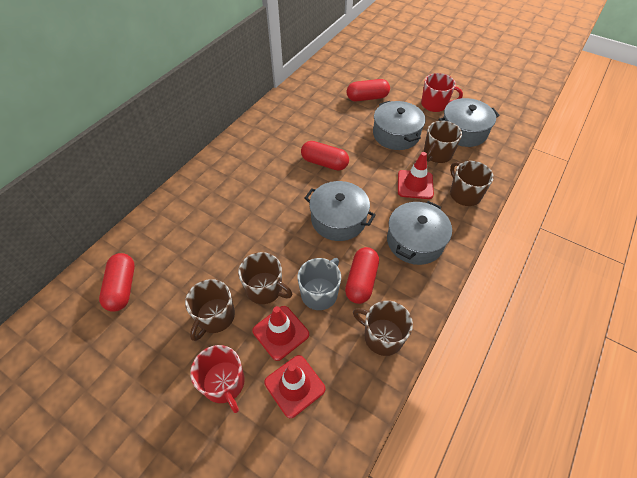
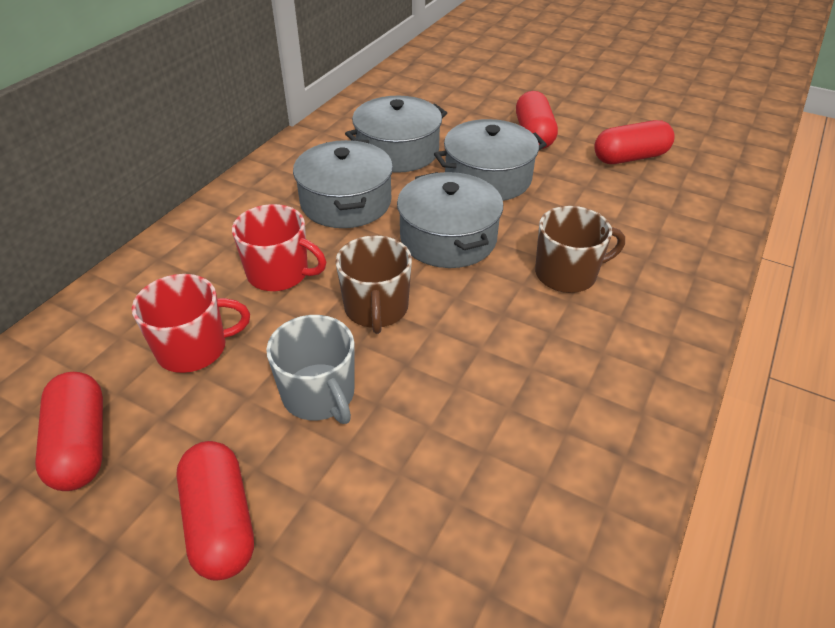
brown mug: 5 -> 2
red traffic cone: 3 -> 0

